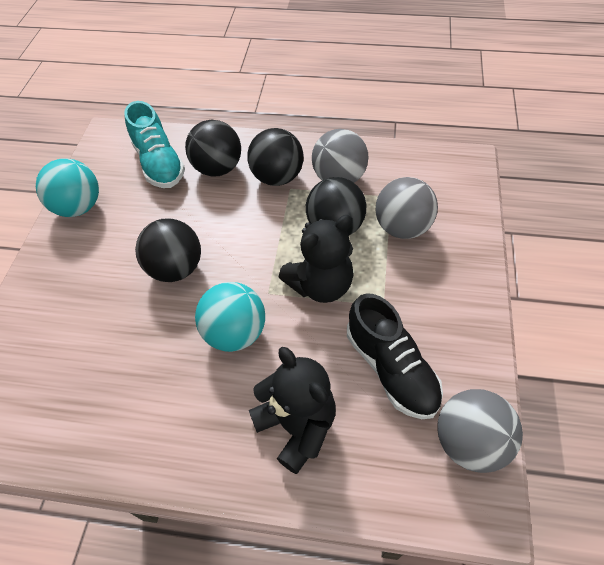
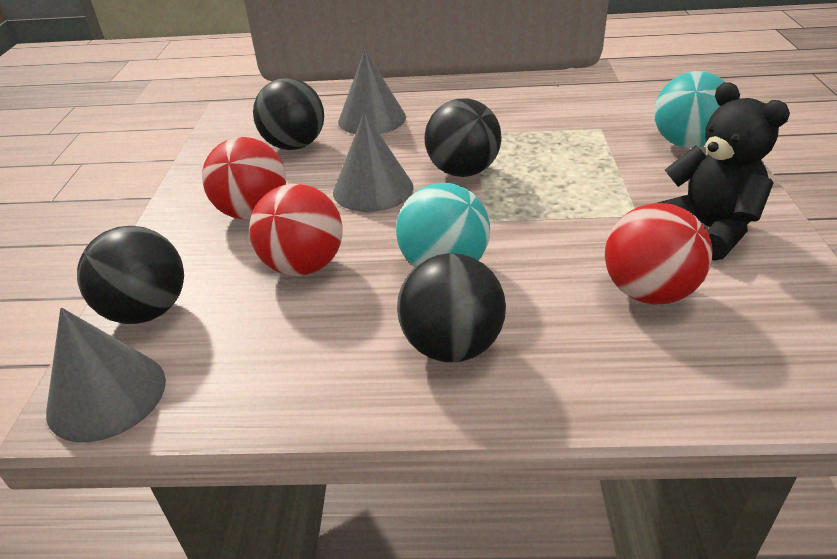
black shoe: 1 -> 0
black teddy bear: 2 -> 1
grey ball: 3 -> 0
grey cone: 0 -> 3
red ball: 0 -> 3
turquoise shoe: 1 -> 0

